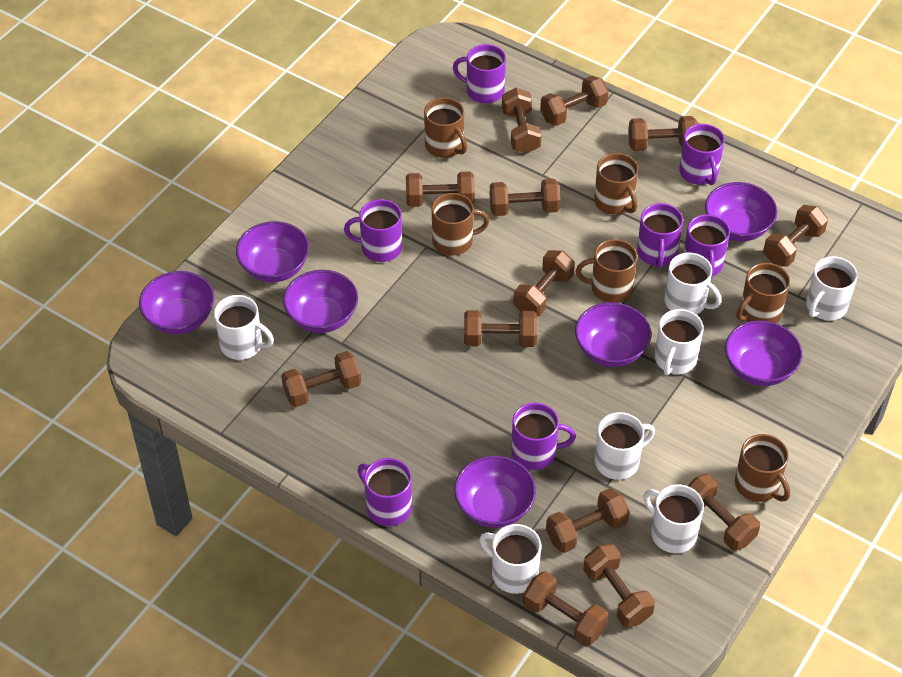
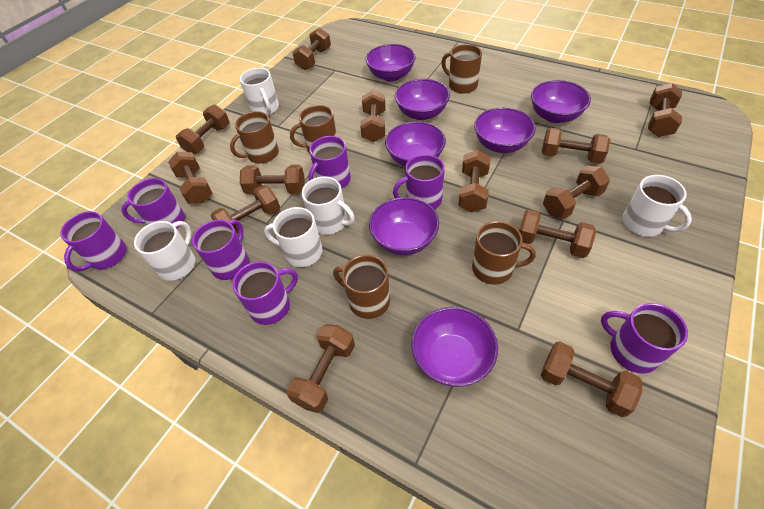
brown mug: 6 -> 5
white mug: 7 -> 5

